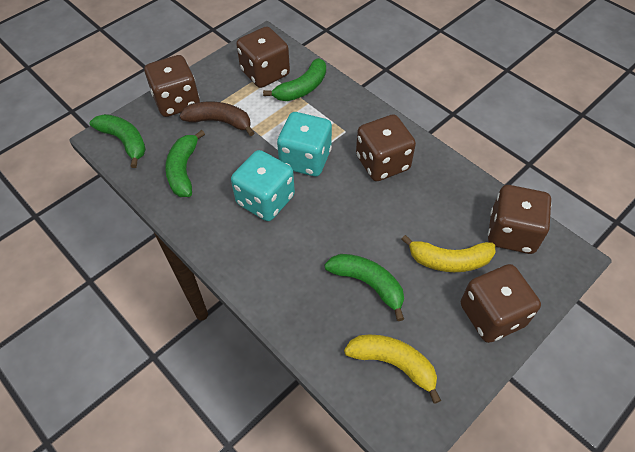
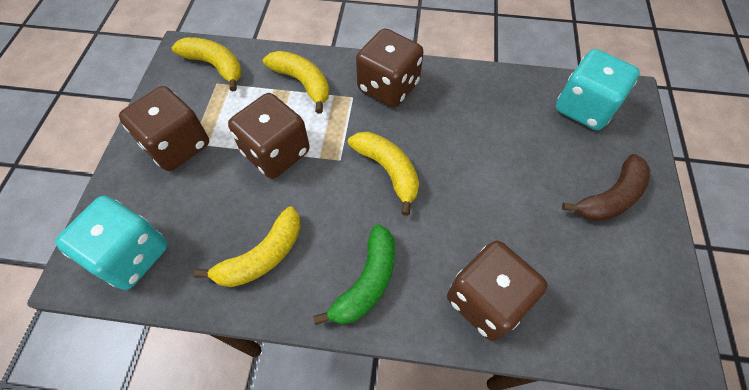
brown dice: 5 -> 4
green banana: 4 -> 1
yellow banana: 2 -> 4

